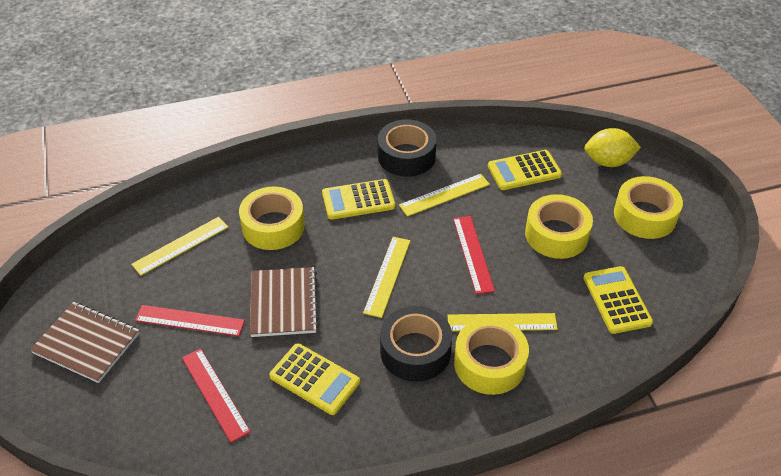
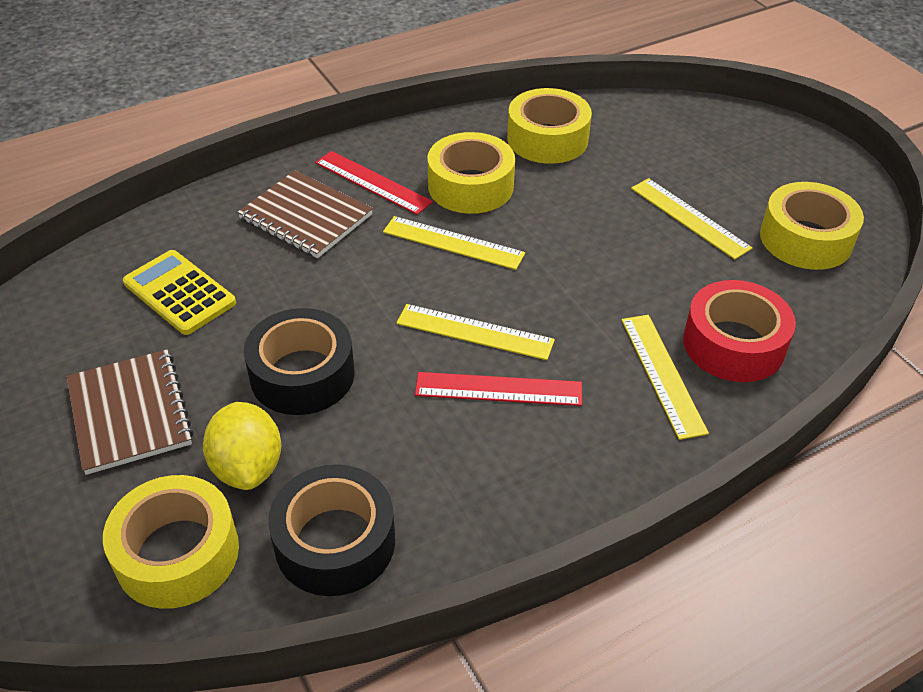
red ruler: 3 -> 2
red tape: 0 -> 1
yellow calculator: 4 -> 1

